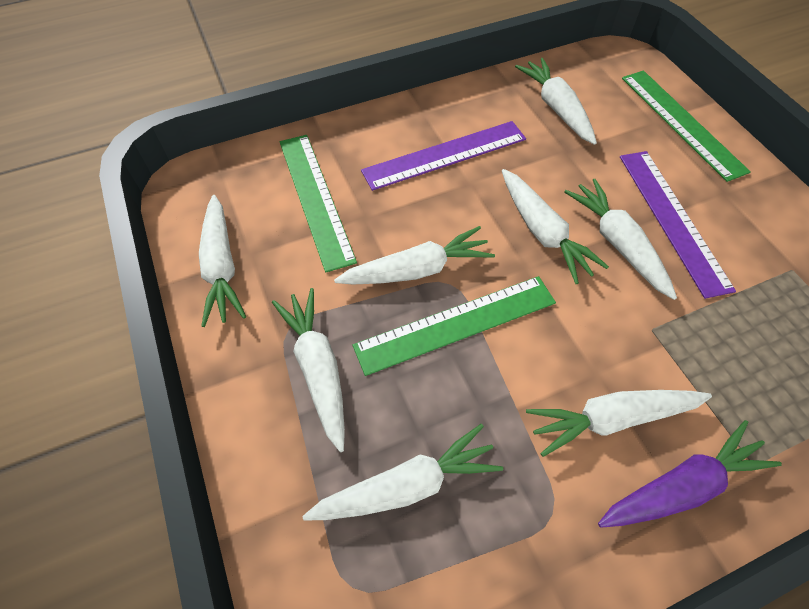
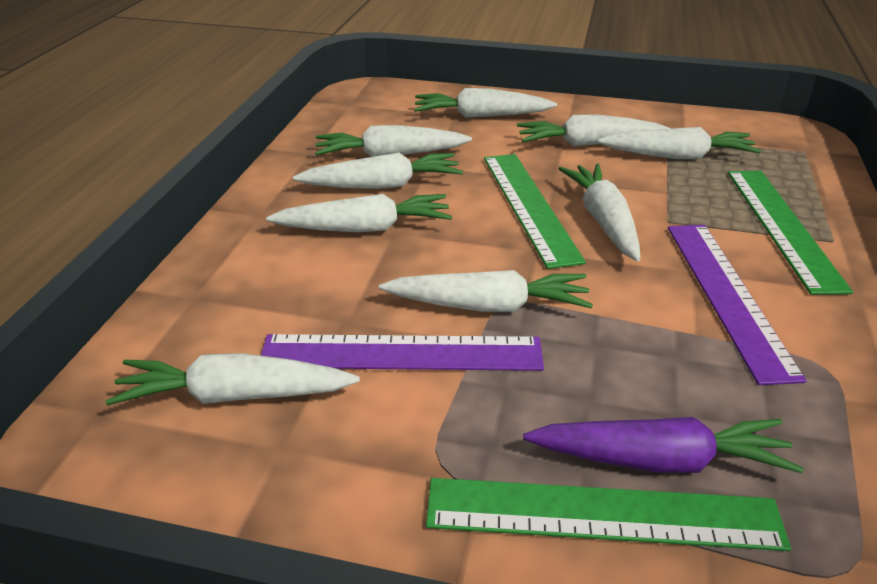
white carrot: 8 -> 9

